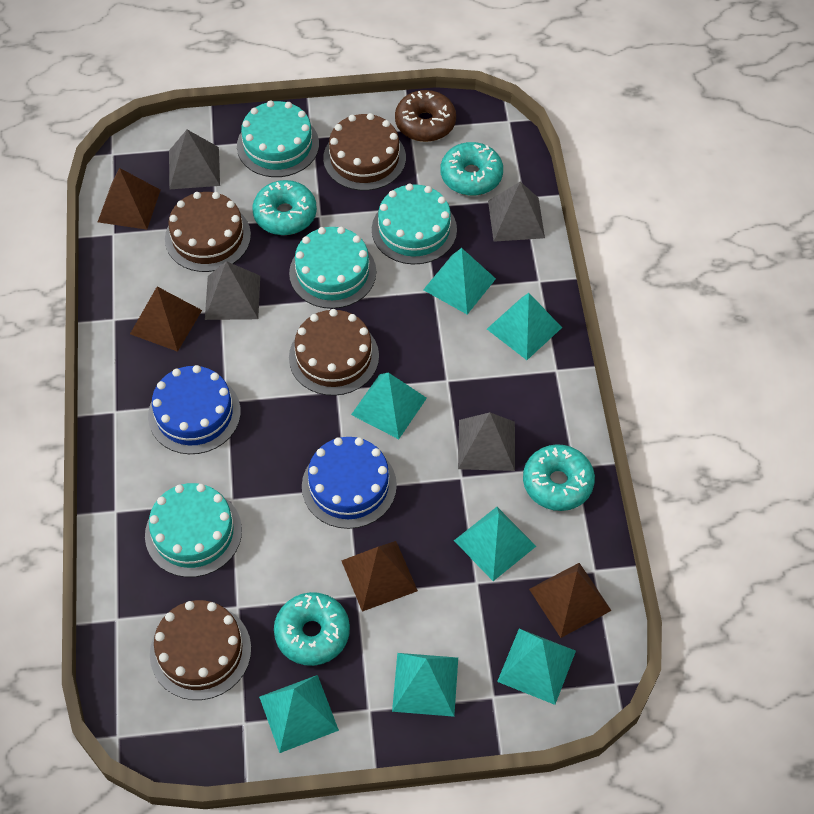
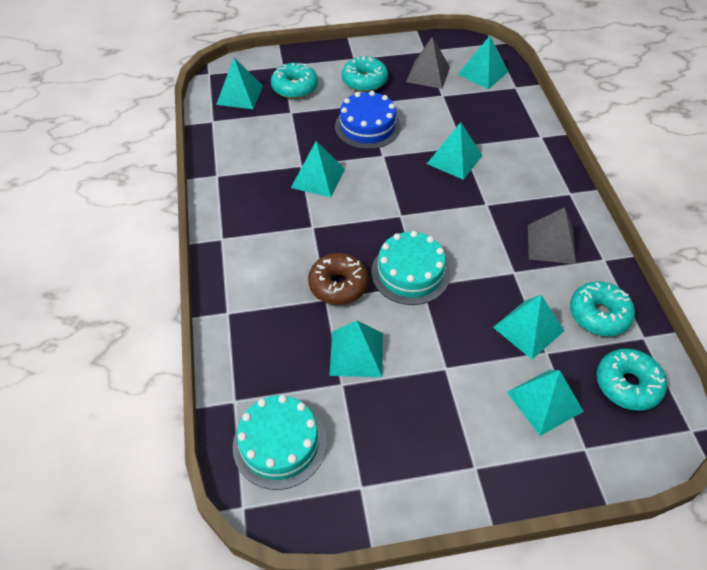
blue cake: 2 -> 1
brown cake: 4 -> 0
brown pyramid: 4 -> 0
grey pyramid: 4 -> 2
turquoise cake: 4 -> 2

